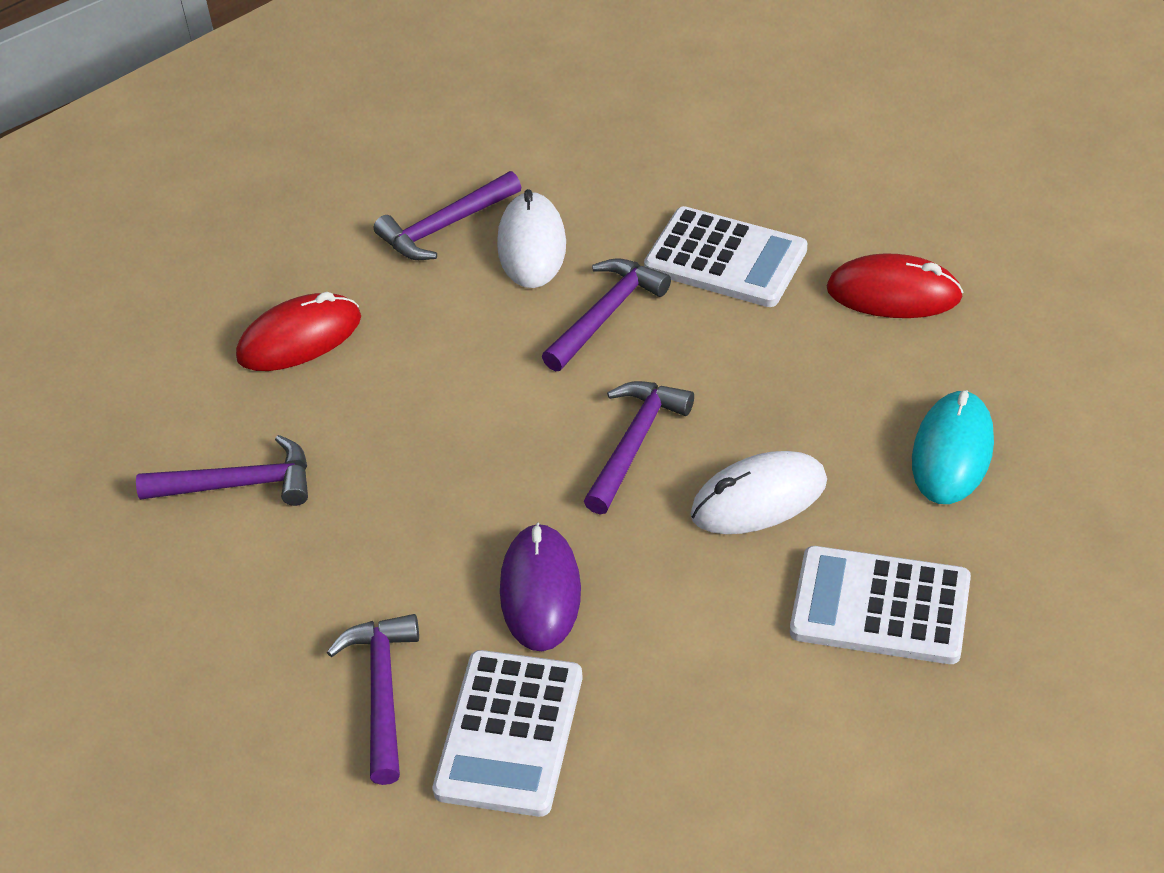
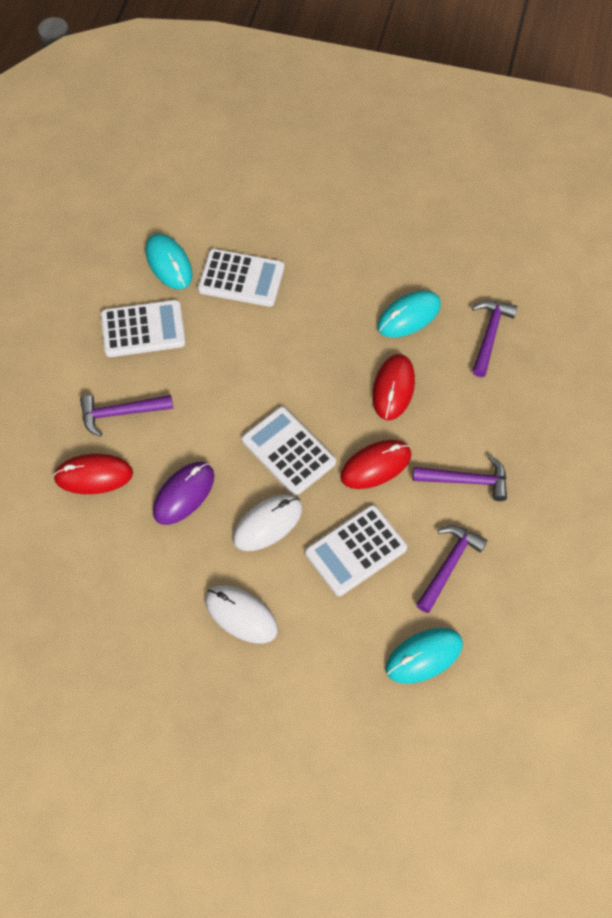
purple hammer: 5 -> 4
red mouse: 2 -> 3
turquoise mouse: 1 -> 3
white calculator: 3 -> 4

